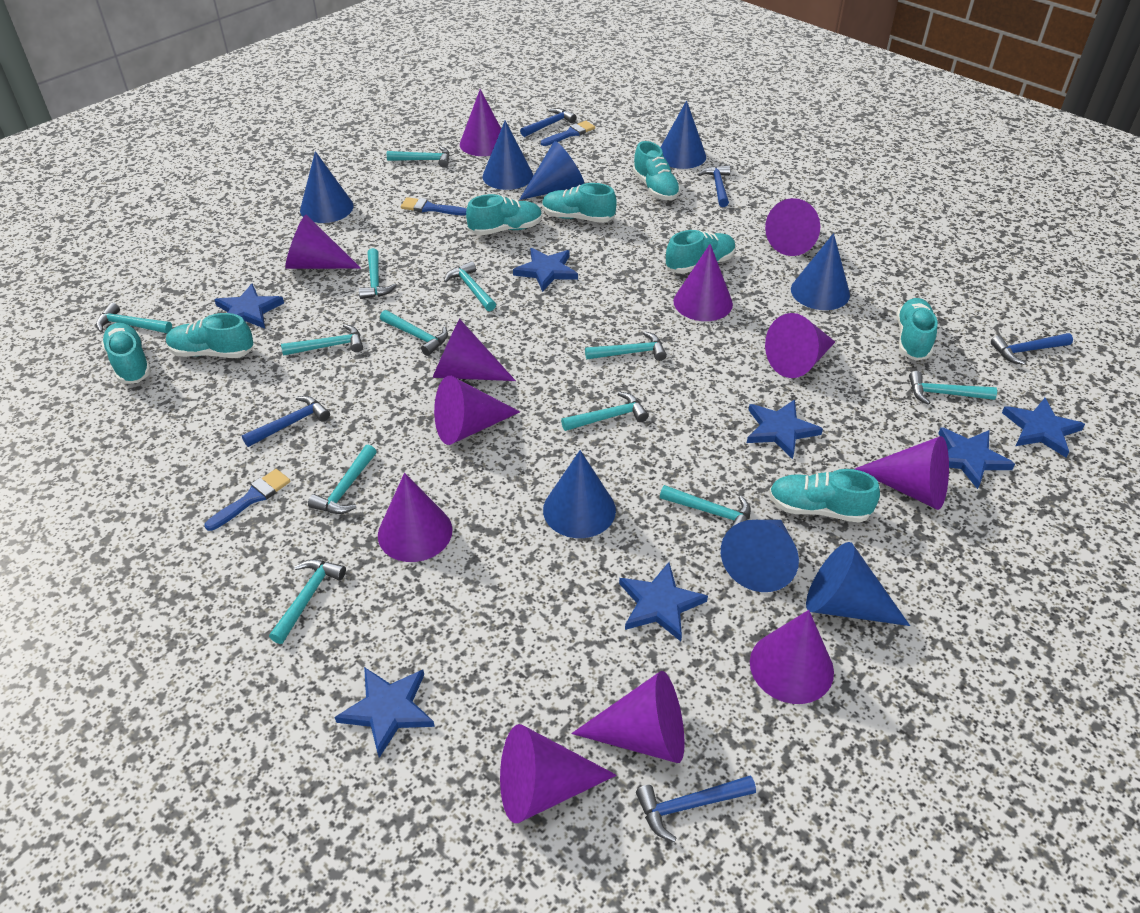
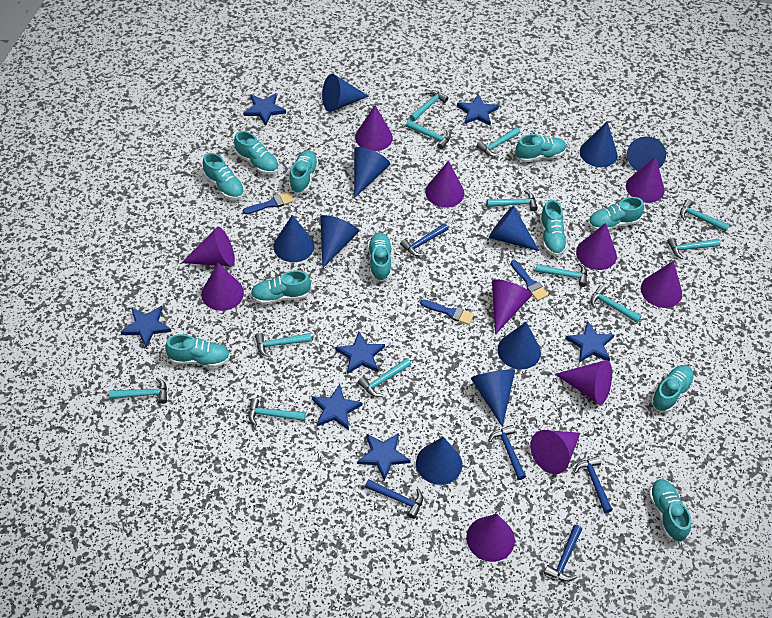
blue cone: 8 -> 10
purple cone: 12 -> 11
turquoise shoe: 8 -> 11

